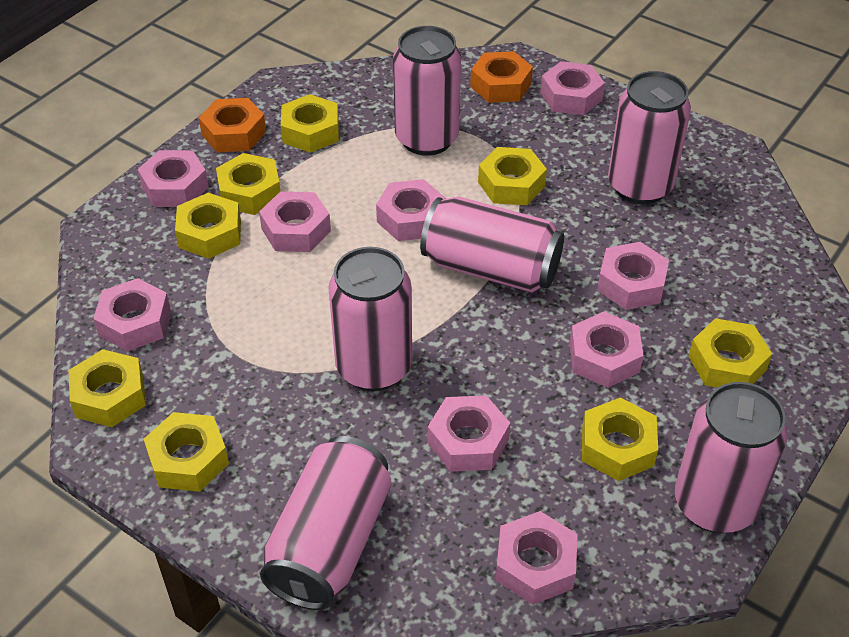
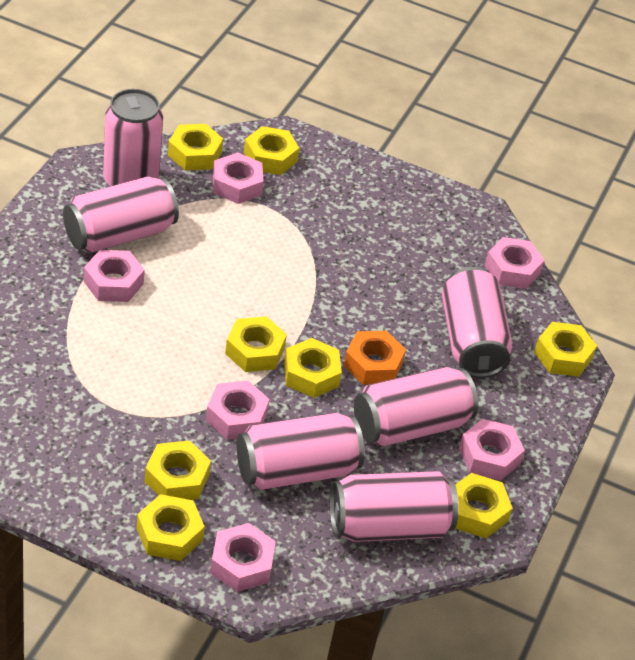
orange nut: 2 -> 1
pink nut: 9 -> 6

